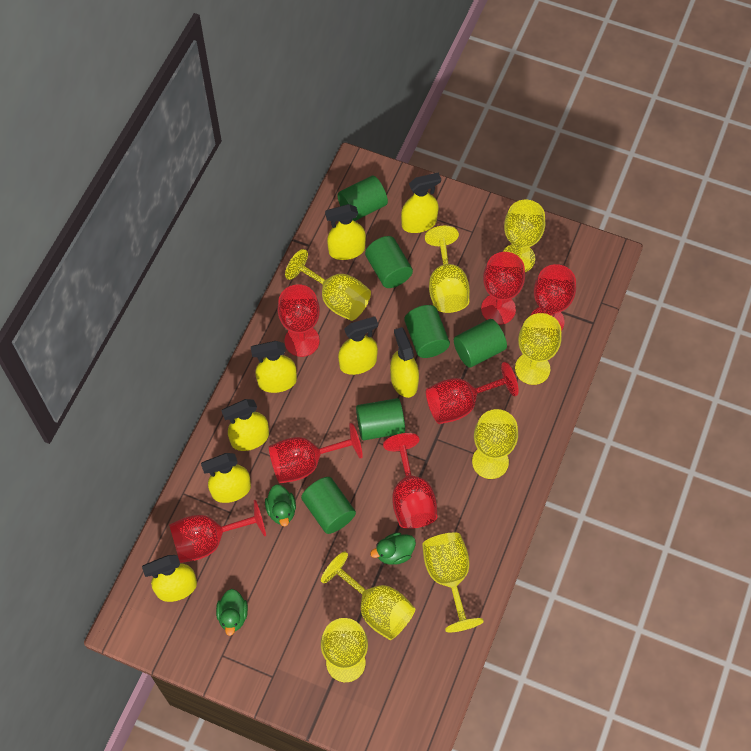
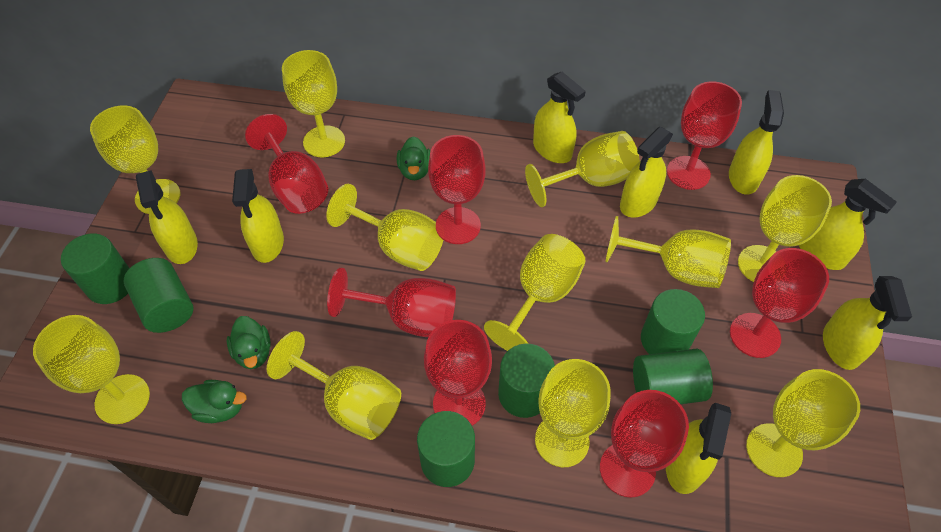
yellow goblet: 8 -> 11

